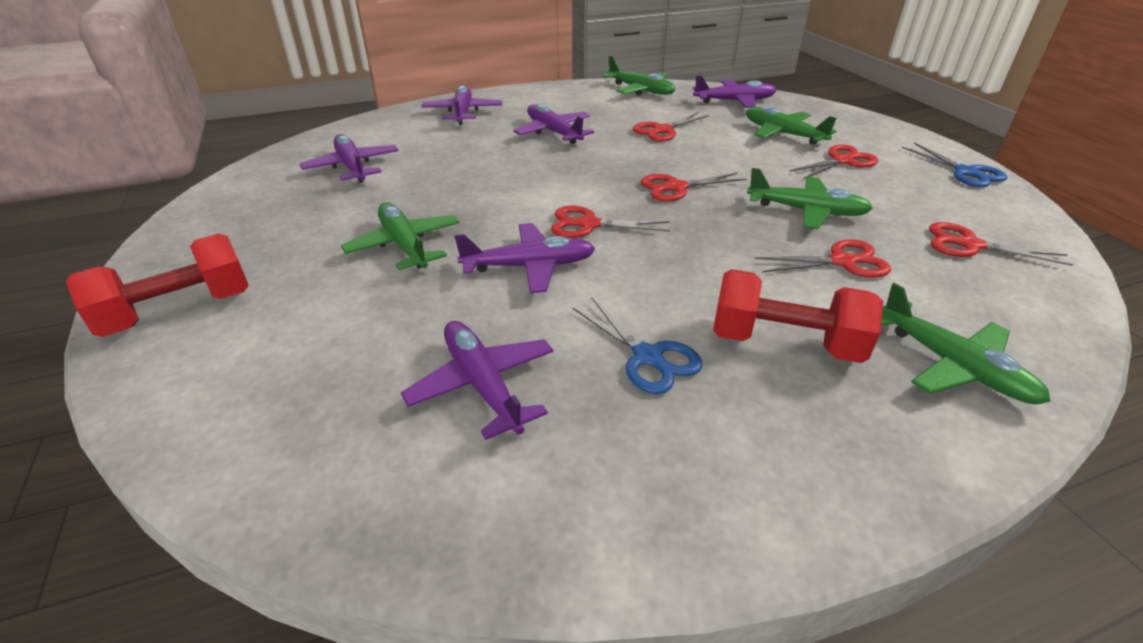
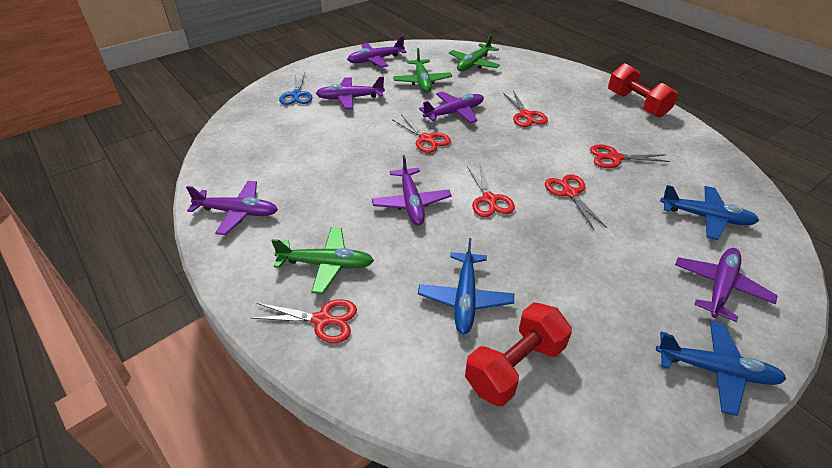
blue plane: 0 -> 3
blue scissors: 2 -> 1
green plane: 5 -> 3

